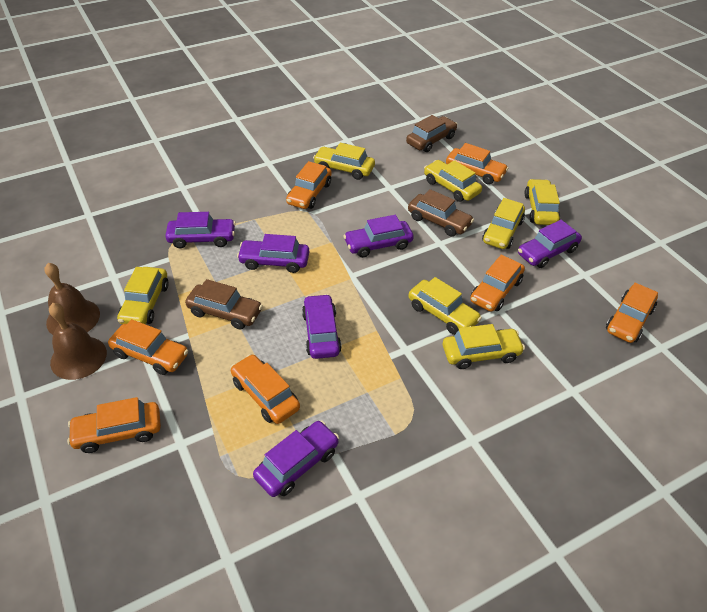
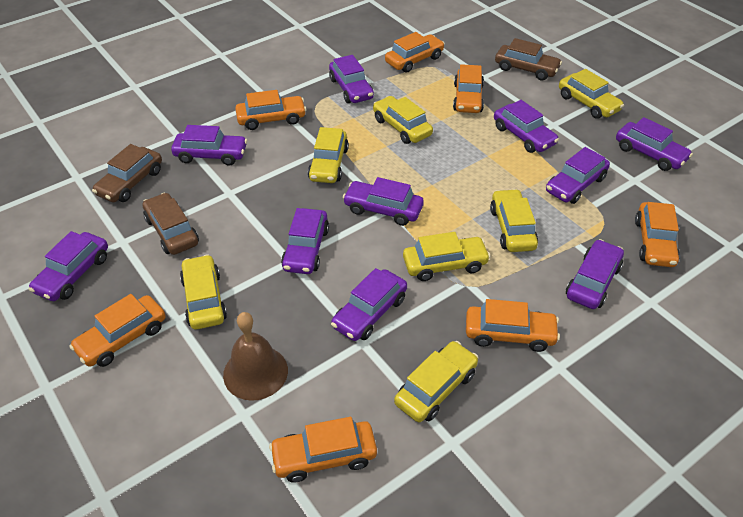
brown bell: 2 -> 1
purple car: 6 -> 10

